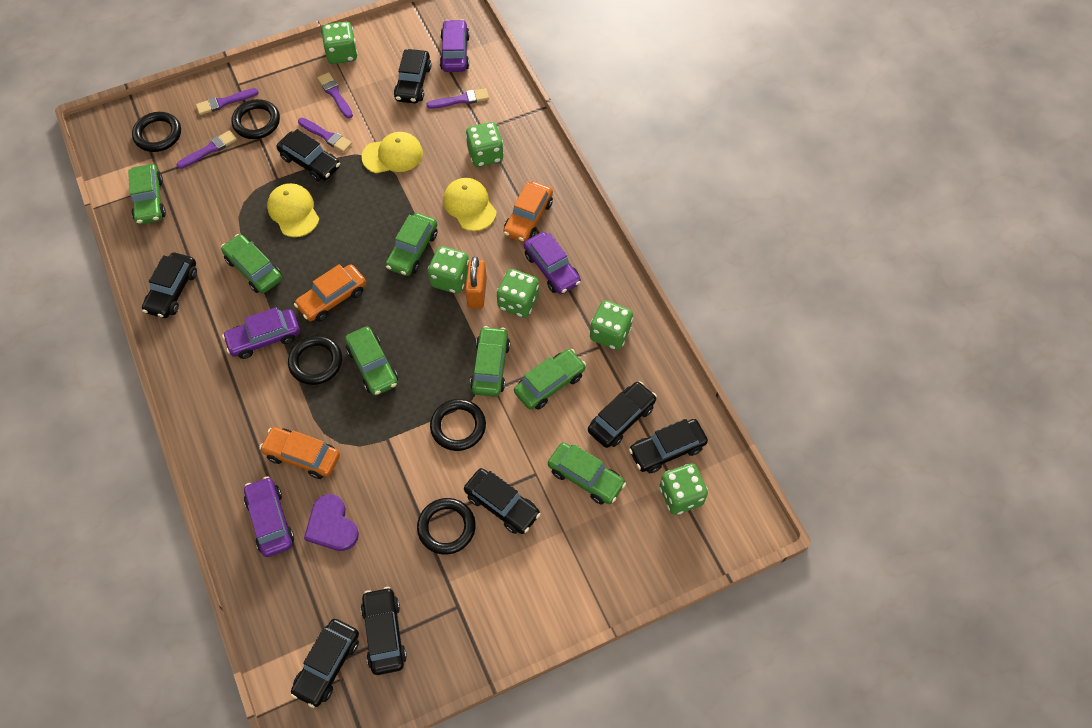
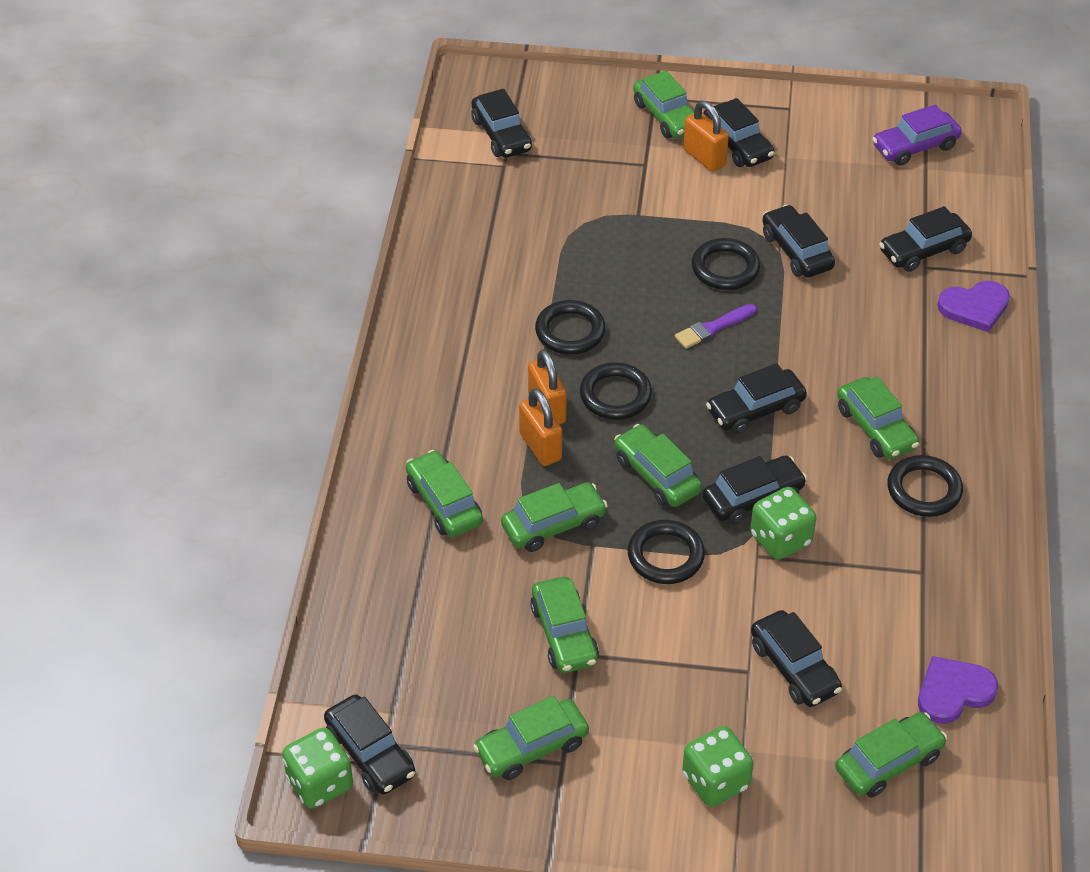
green car: 7 -> 8
green dice: 6 -> 3
orange car: 3 -> 0
orange padlock: 1 -> 3
purple brush: 5 -> 1
purple car: 4 -> 1
purple heart: 1 -> 2
yellow cap: 3 -> 0

